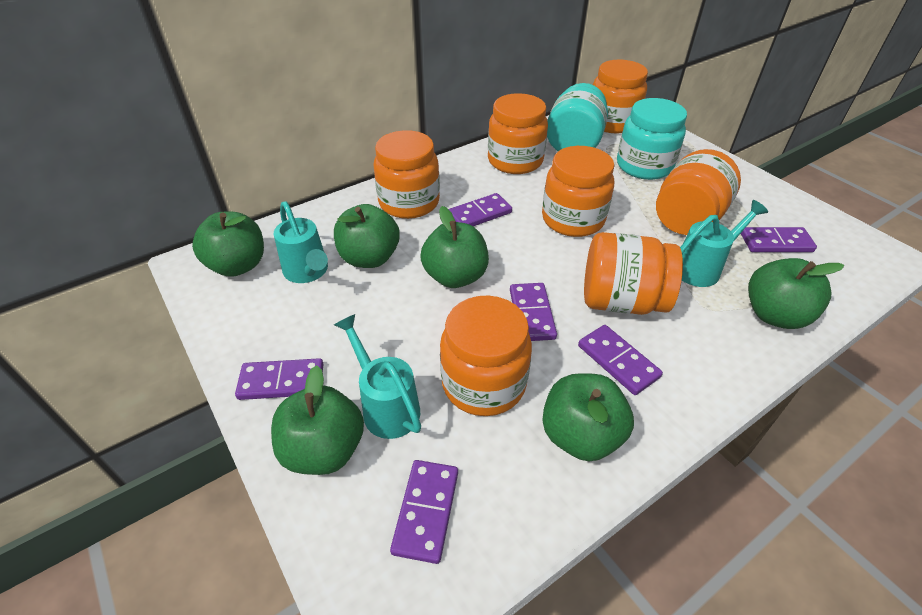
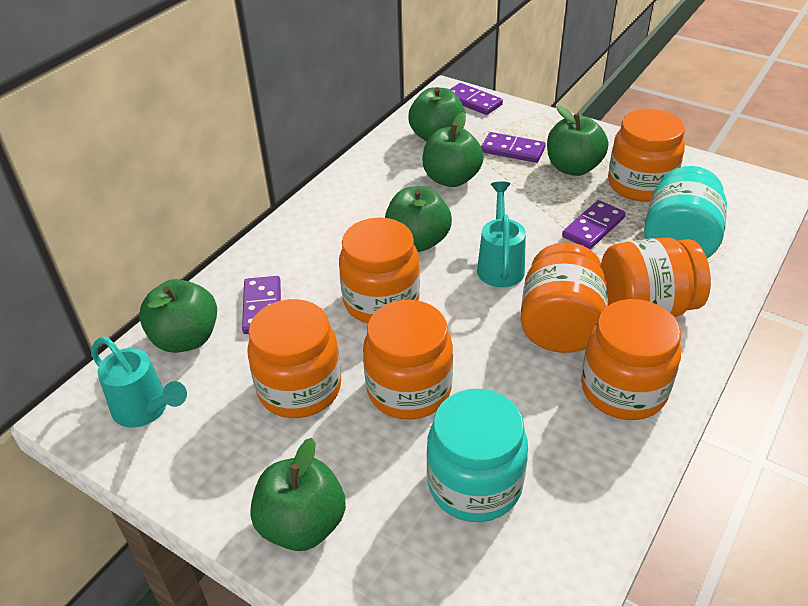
purple domino: 6 -> 4
turquoise watering can: 3 -> 2

